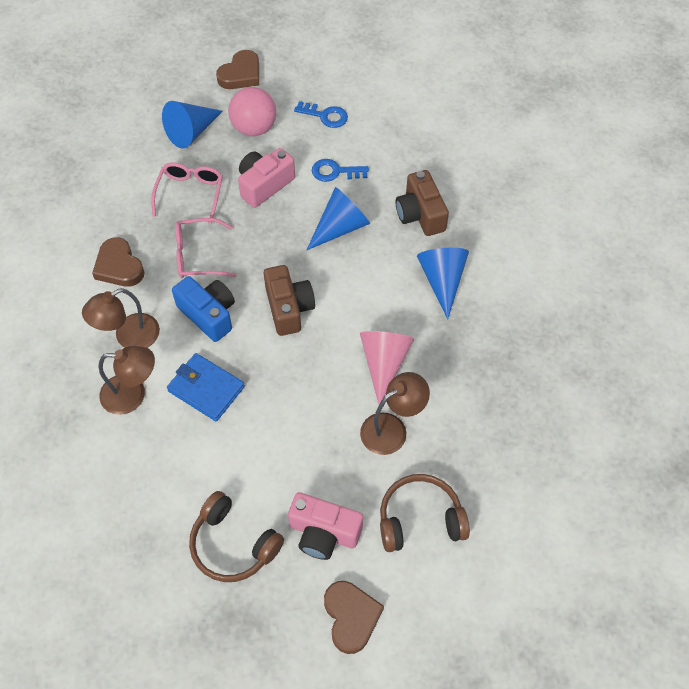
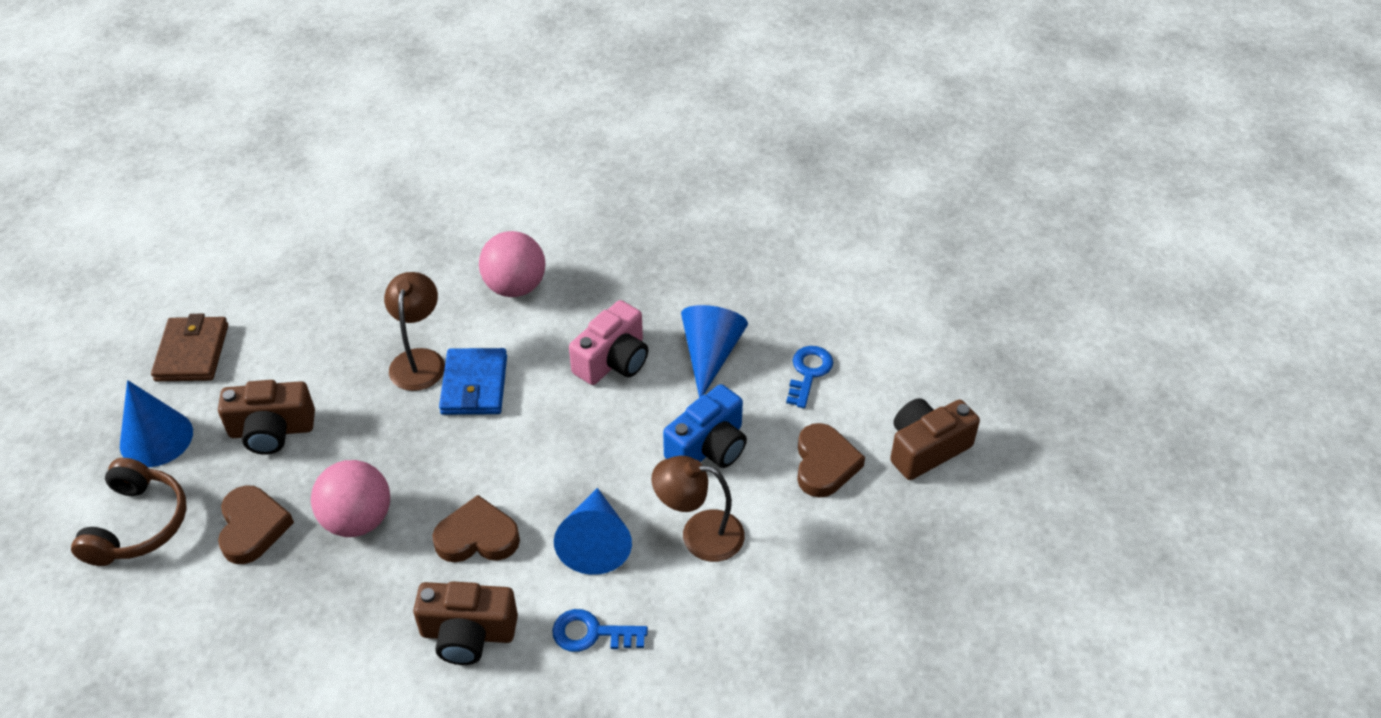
brown camera: 2 -> 3
brown headphones: 2 -> 1
brown lamp: 3 -> 2
brown wallet: 0 -> 1
pink ball: 1 -> 2
pink camera: 2 -> 1
pink cone: 1 -> 0
pink glasses: 2 -> 0

